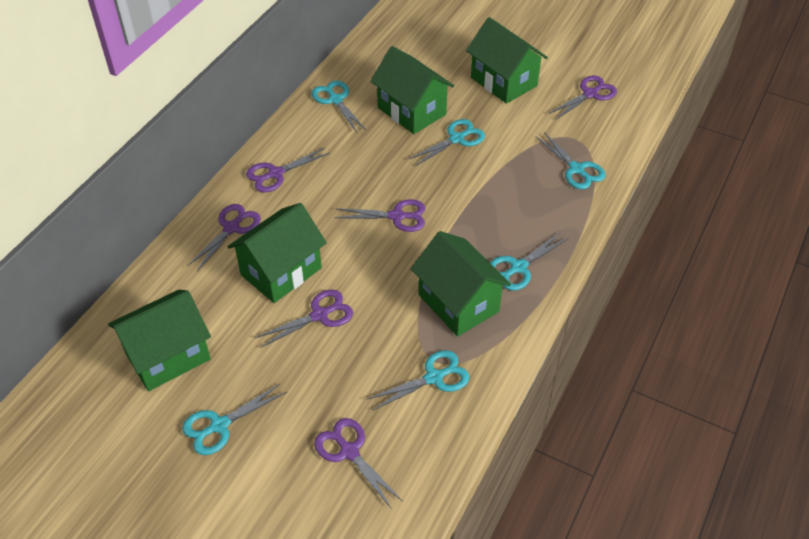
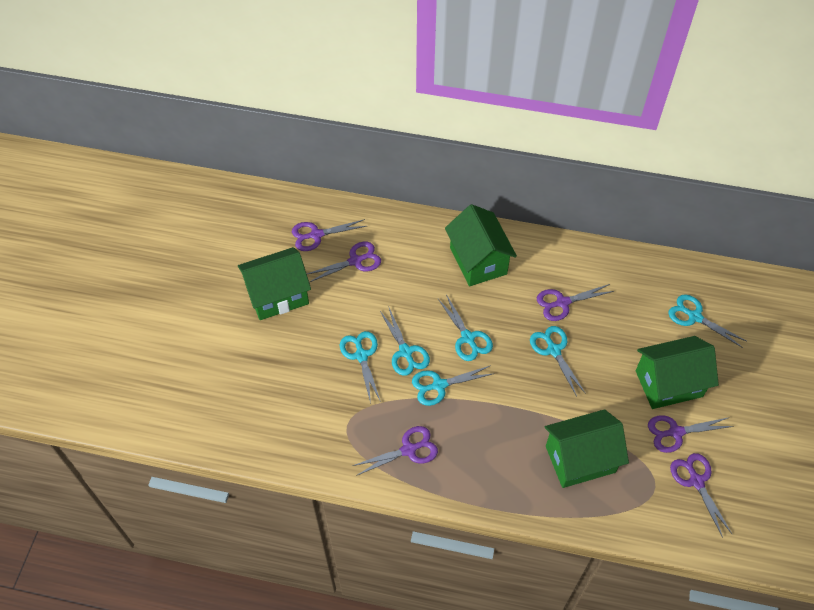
green house: 5 -> 4

